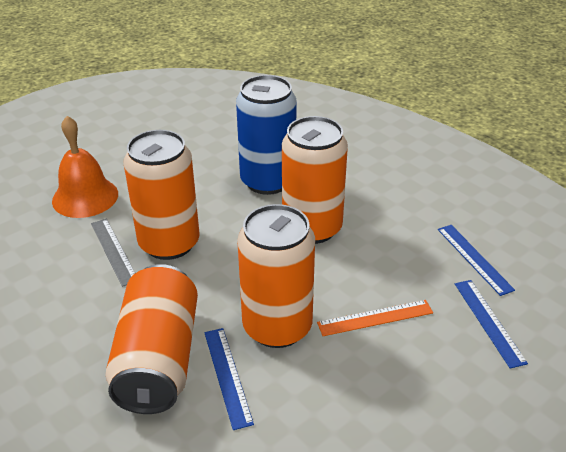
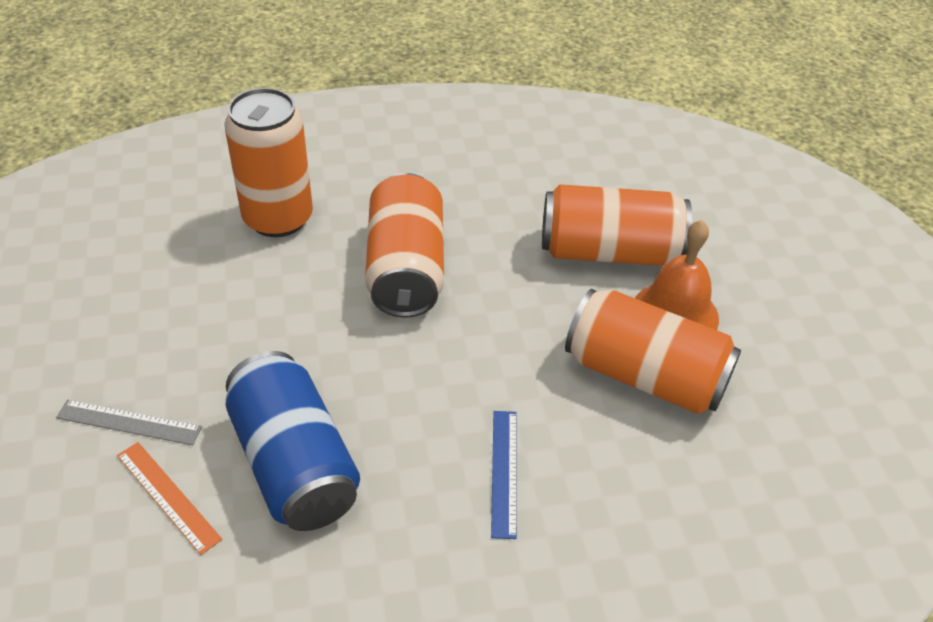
blue ruler: 3 -> 1

